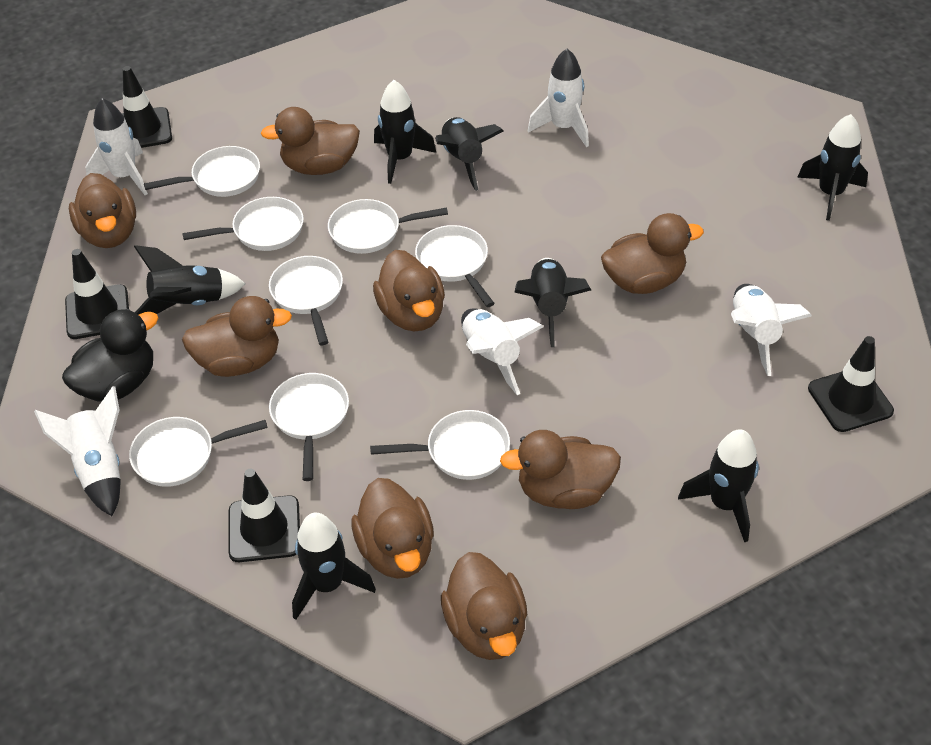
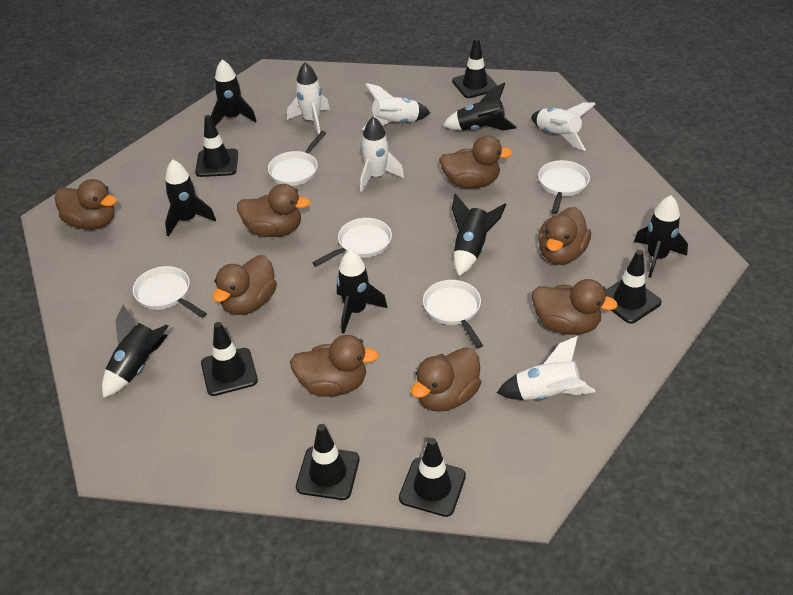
black duck: 1 -> 0
black traffic cone: 4 -> 6
white pan: 8 -> 5

